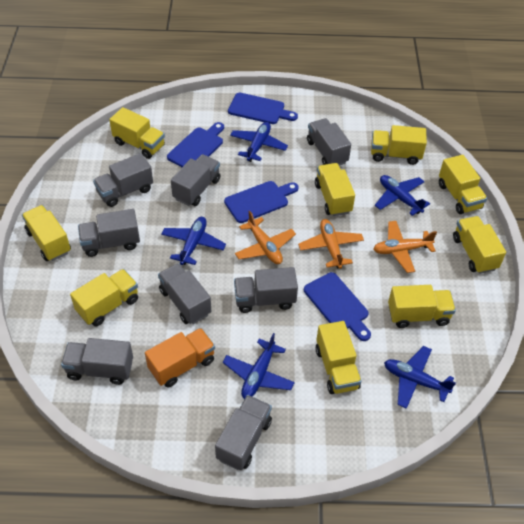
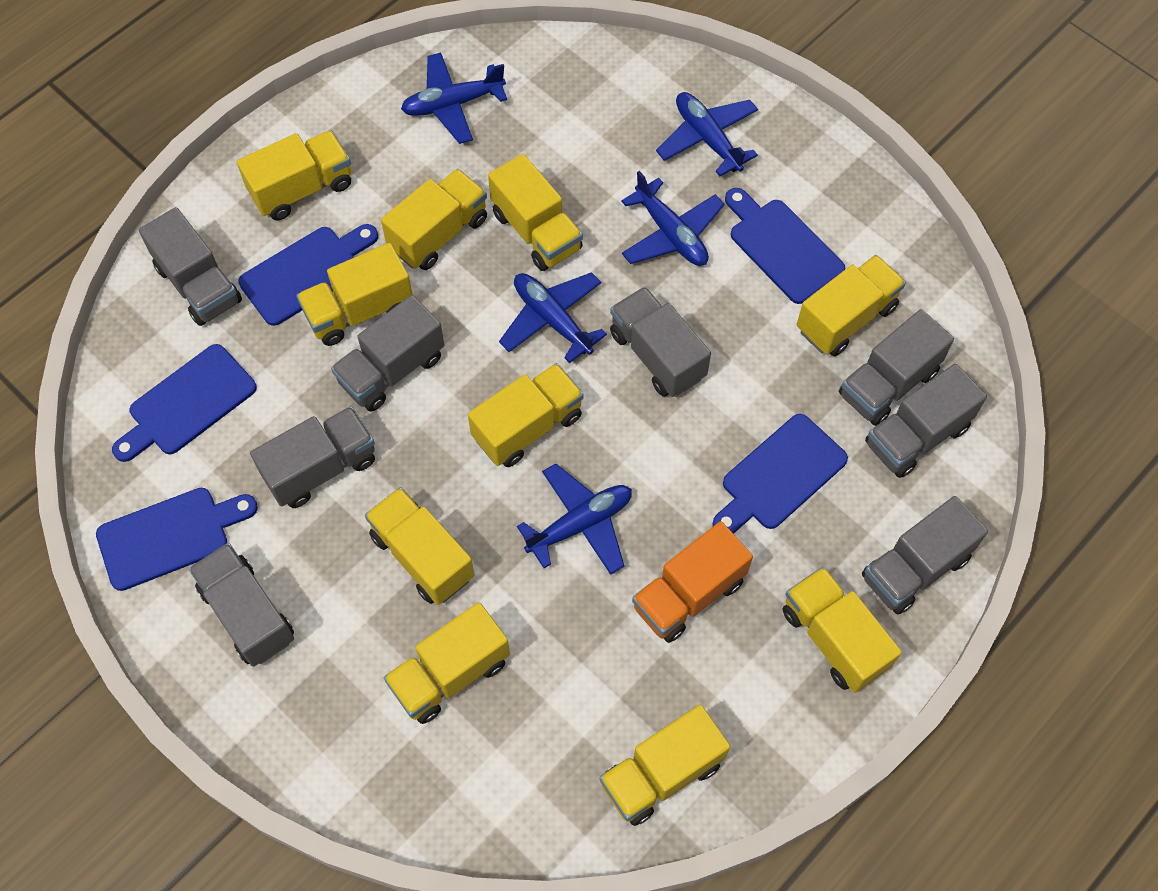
blue cutting board: 4 -> 5
orange plane: 3 -> 0
yellow truck: 9 -> 10

